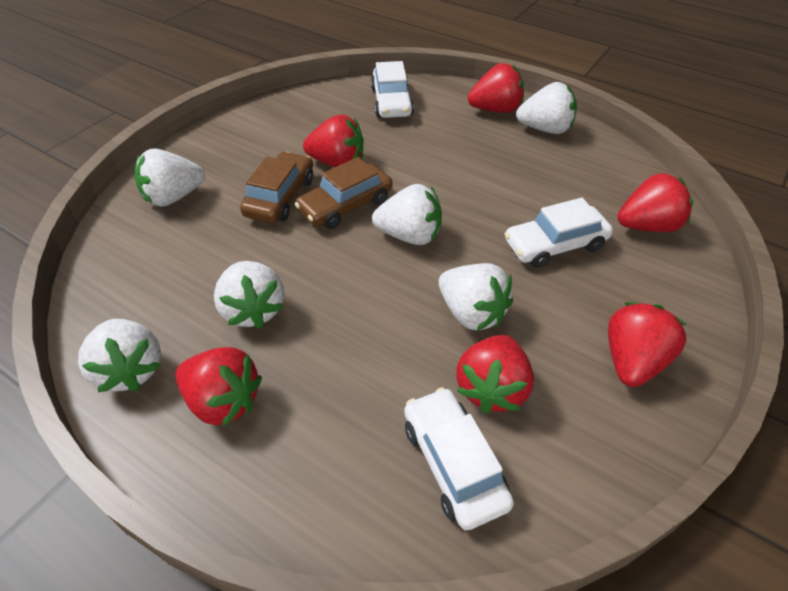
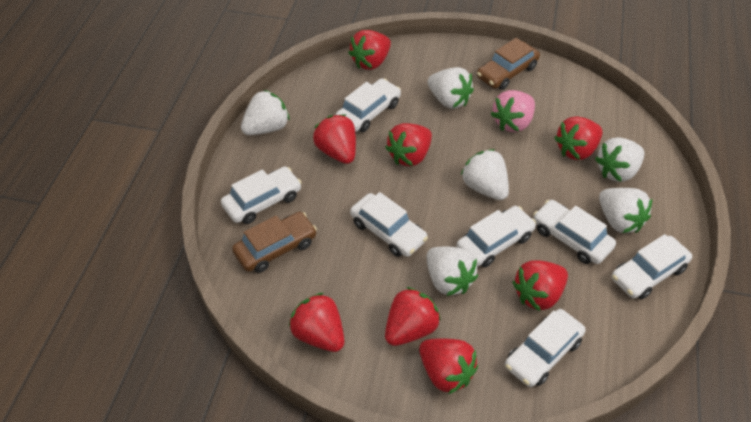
pink strawberry: 0 -> 1
red strawberry: 6 -> 8
white car: 3 -> 7

